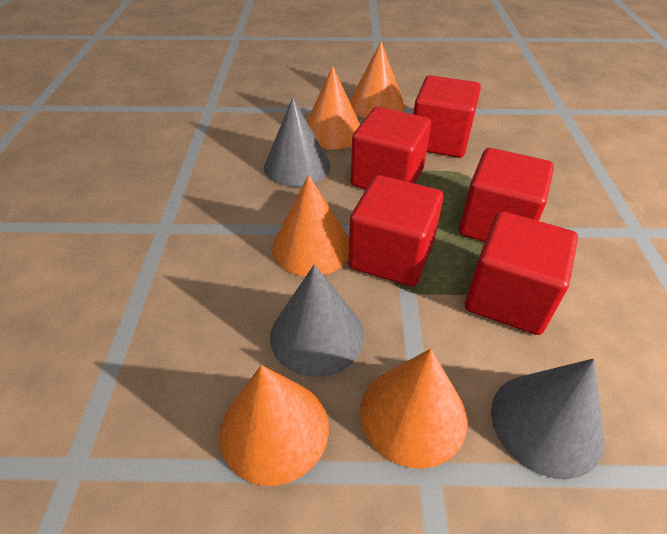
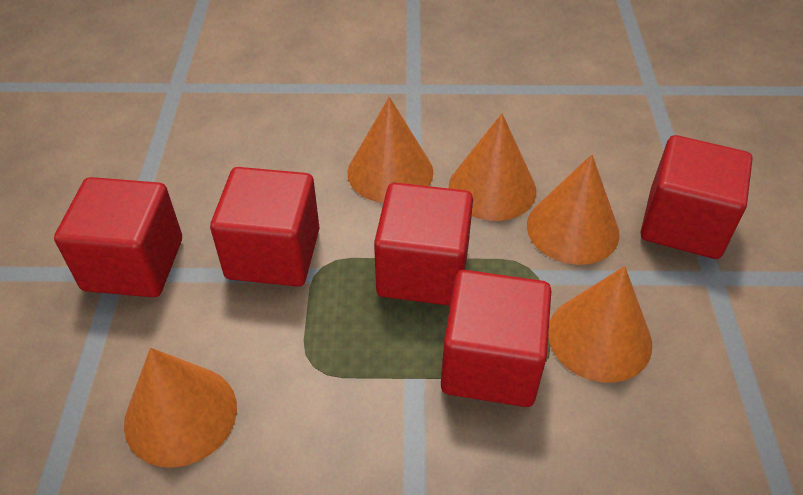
grey cone: 3 -> 0

